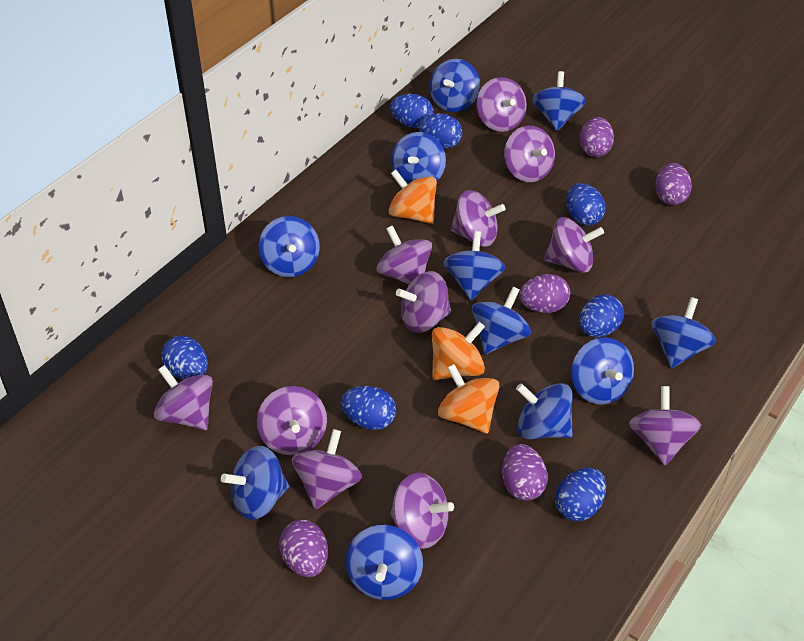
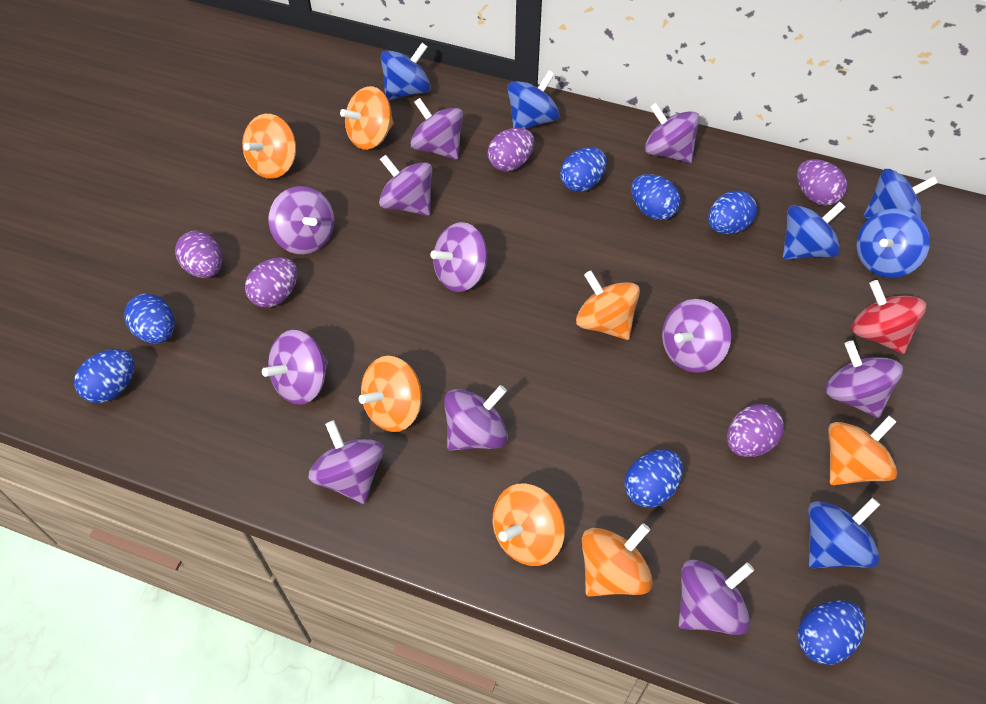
blue spinning top: 11 -> 6
orange spinning top: 3 -> 7
red spinning top: 0 -> 1

